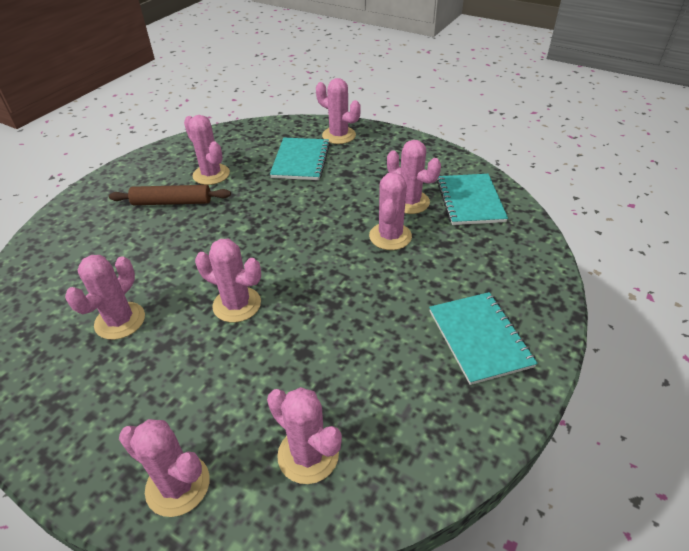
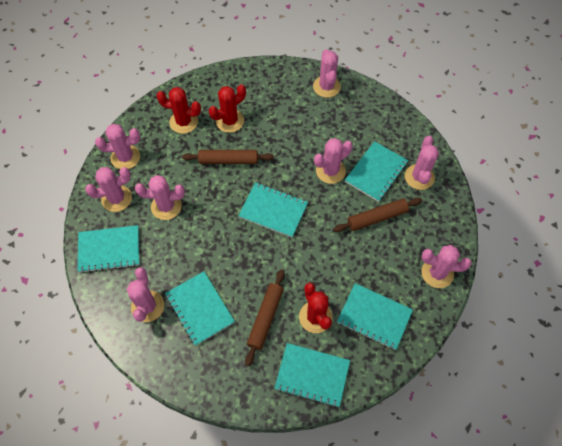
brown rolling pin: 1 -> 3
red cactus: 0 -> 3
turquoise notebook: 3 -> 6

